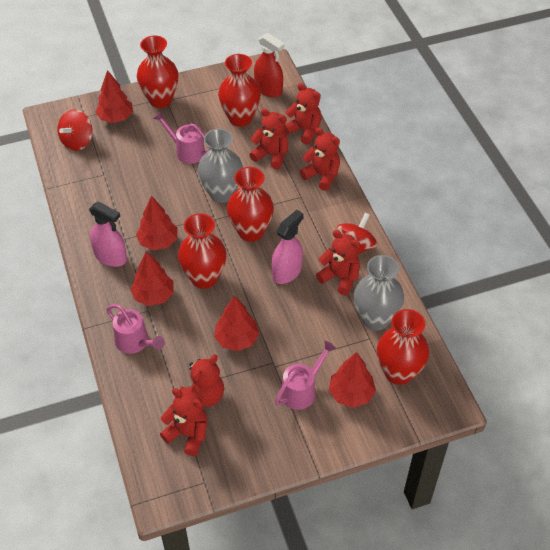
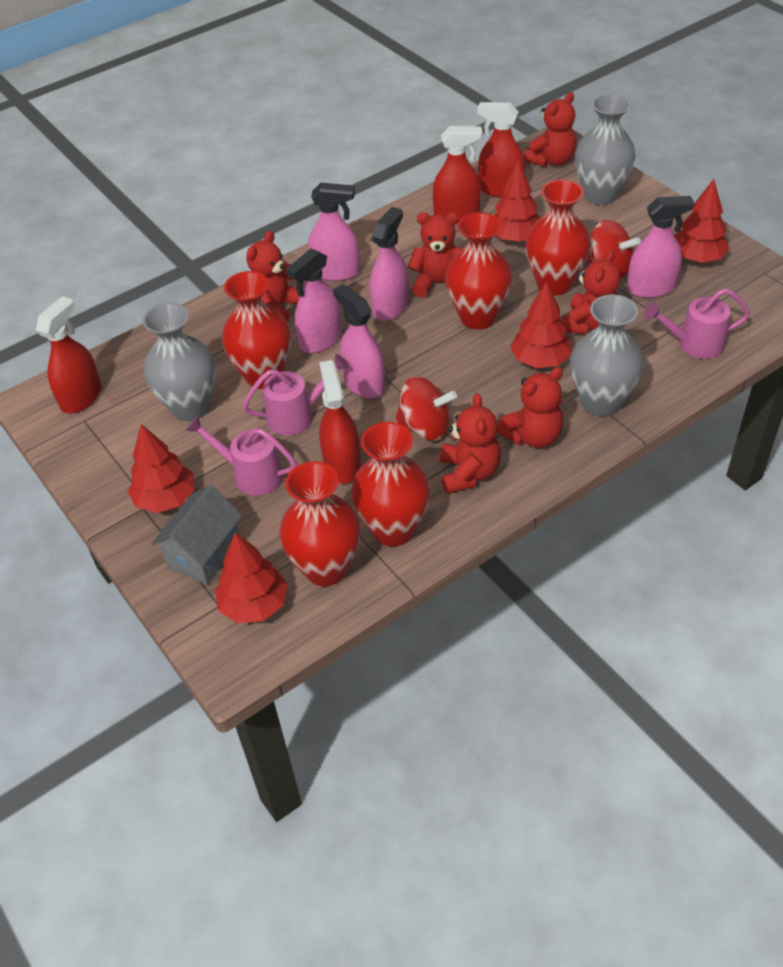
grey house: 0 -> 1
grey vase: 2 -> 3
pink spray bottle: 2 -> 5
red spray bottle: 1 -> 4

